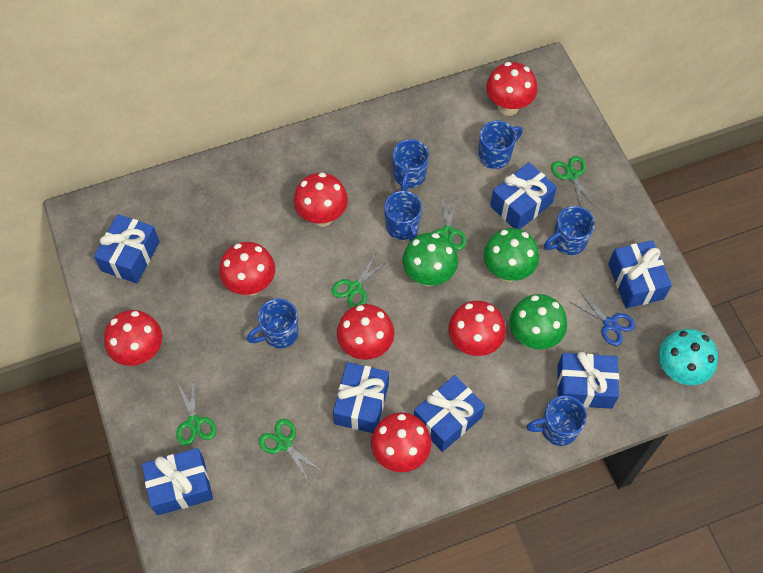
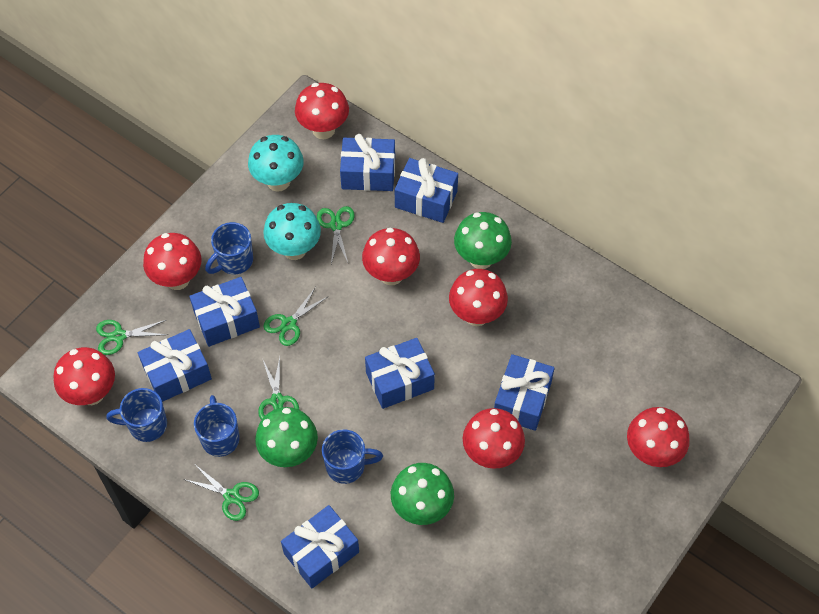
blue mug: 6 -> 4
blue scissors: 1 -> 0
turquoise mushroom: 1 -> 2

